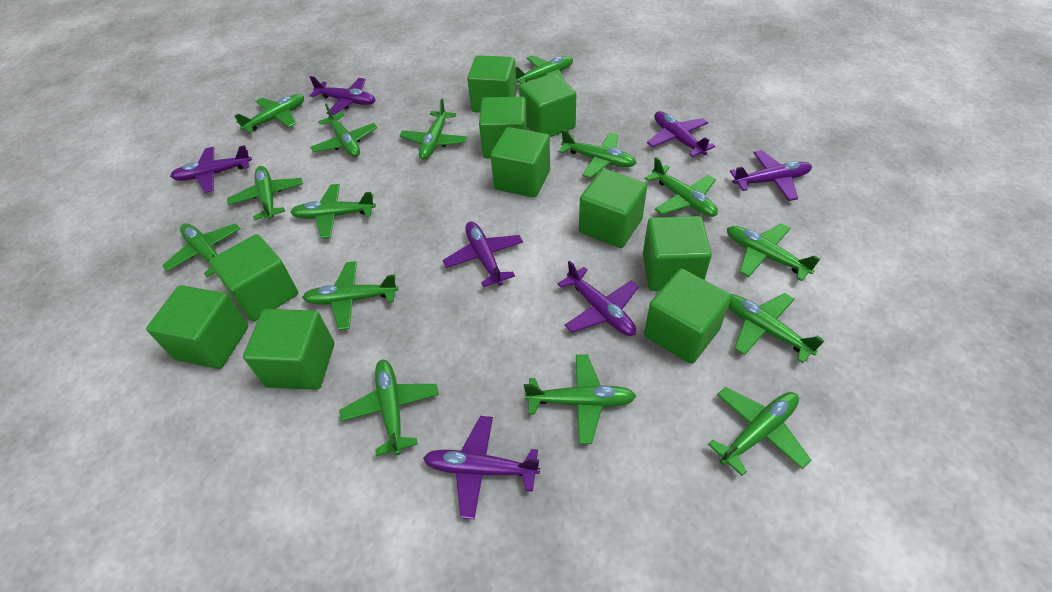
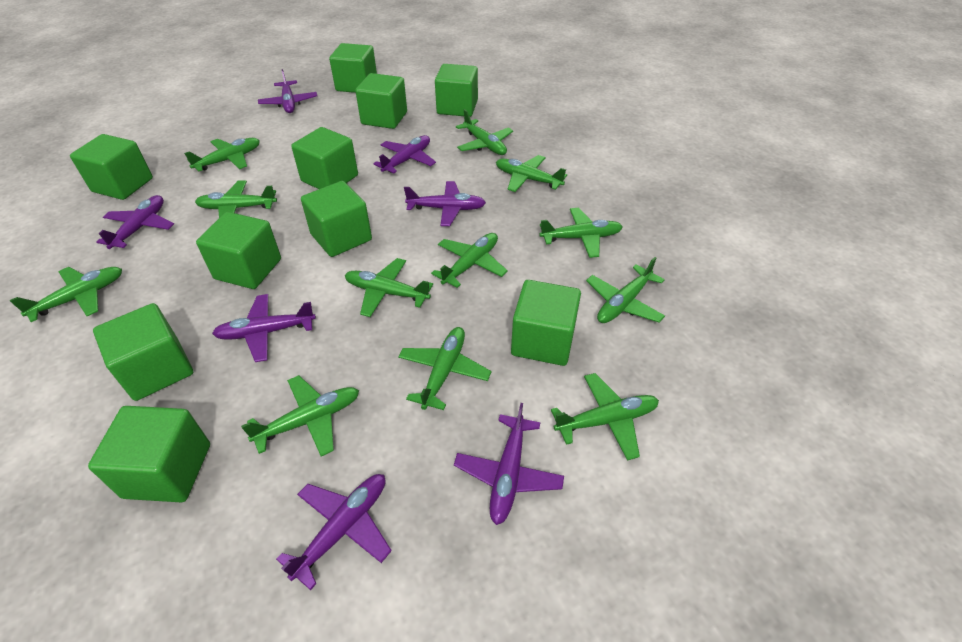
green plane: 15 -> 12

